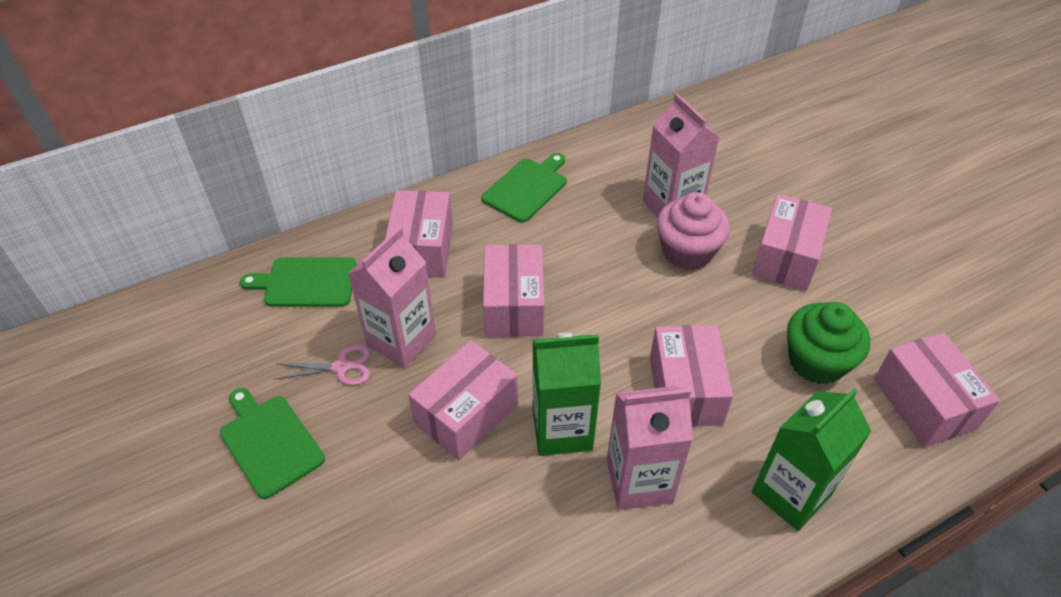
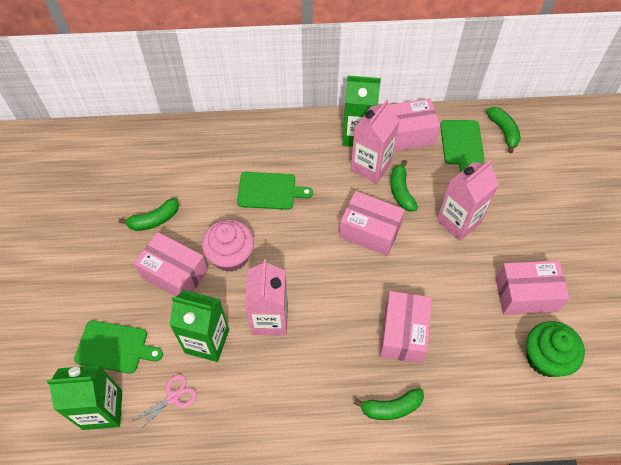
green banana: 0 -> 4
green carton: 2 -> 3
pink box: 6 -> 5

